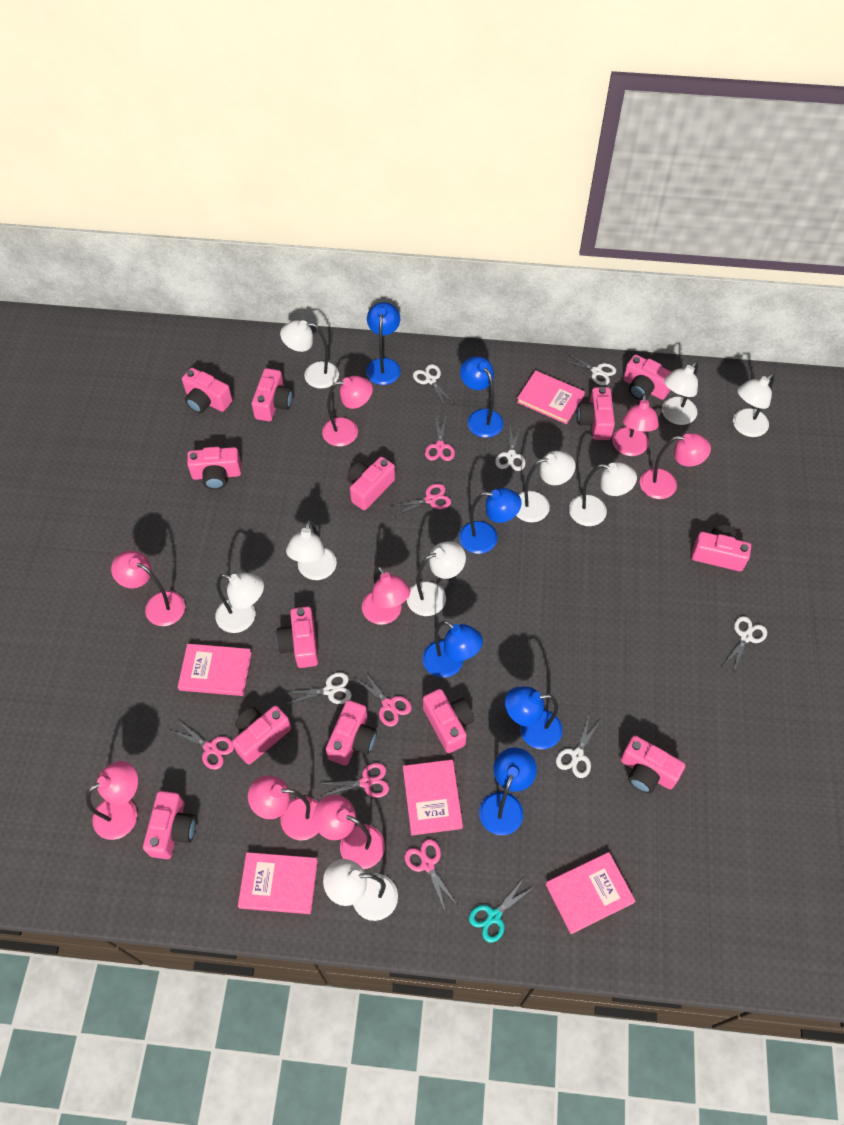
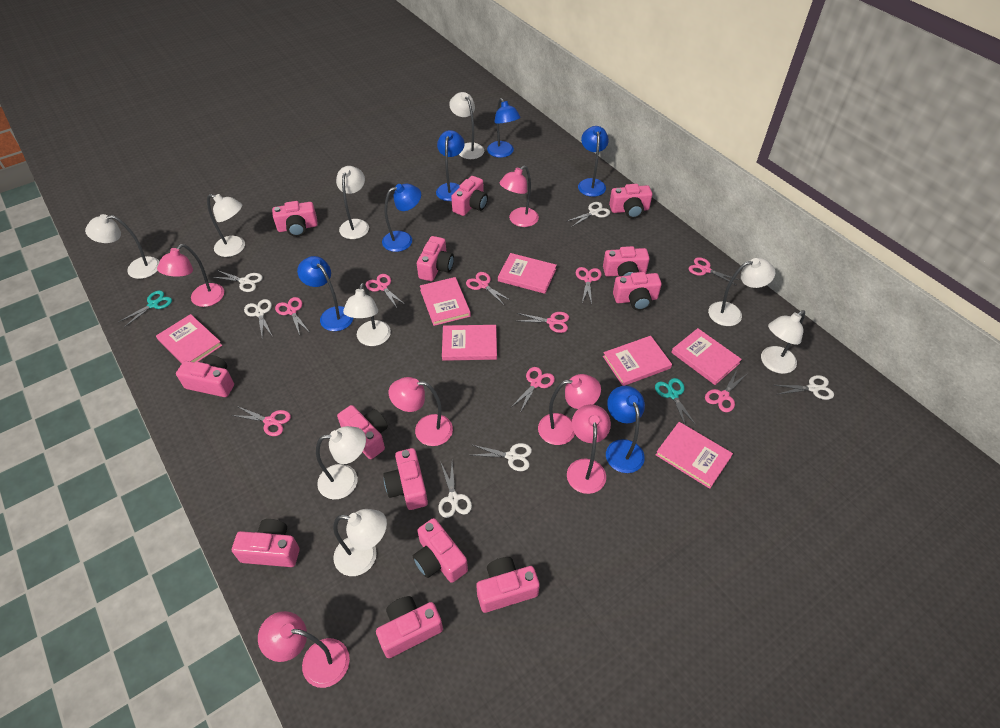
pink book: 5 -> 7
pink lamp: 8 -> 6
pink scissors: 6 -> 9
turquoise scissors: 1 -> 2

